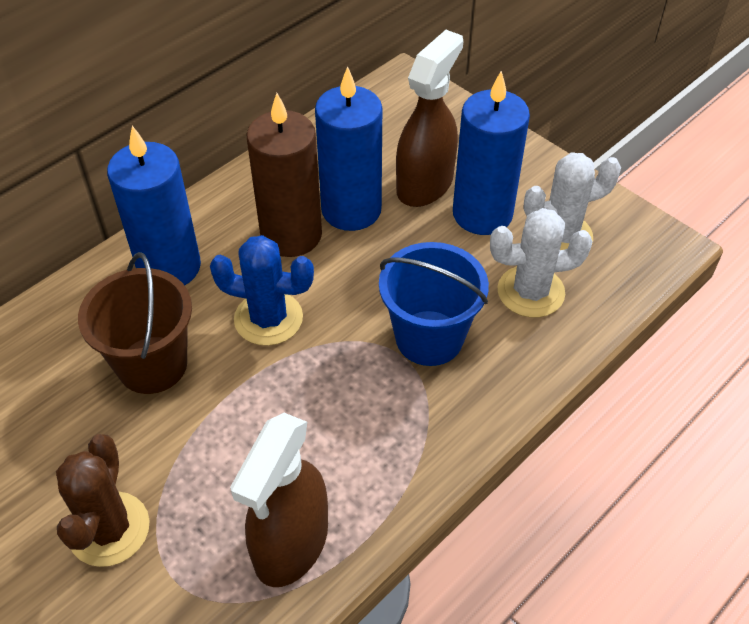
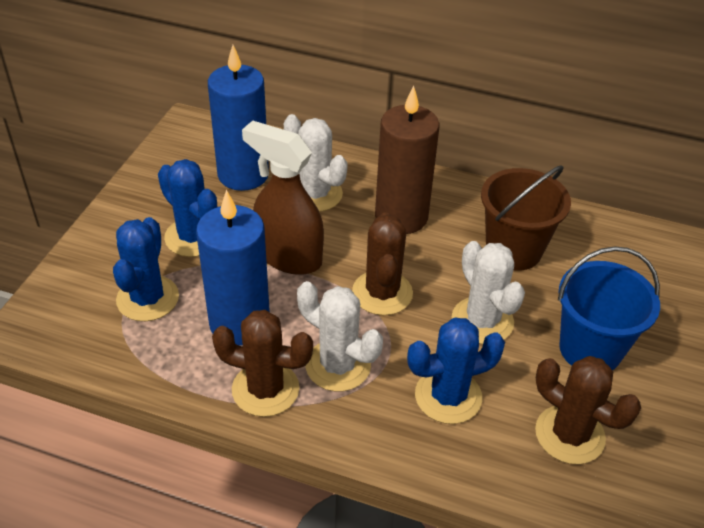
blue cactus: 1 -> 3
blue candle: 3 -> 2
brown cactus: 1 -> 3
brown spray bottle: 2 -> 1
white cactus: 2 -> 3

